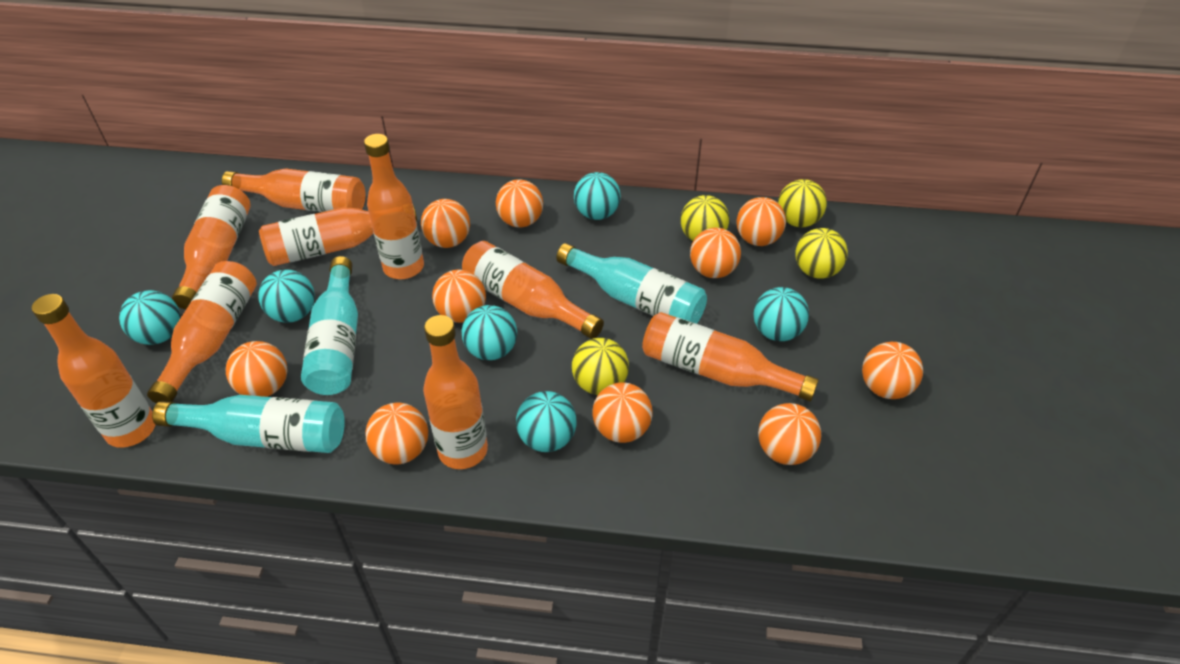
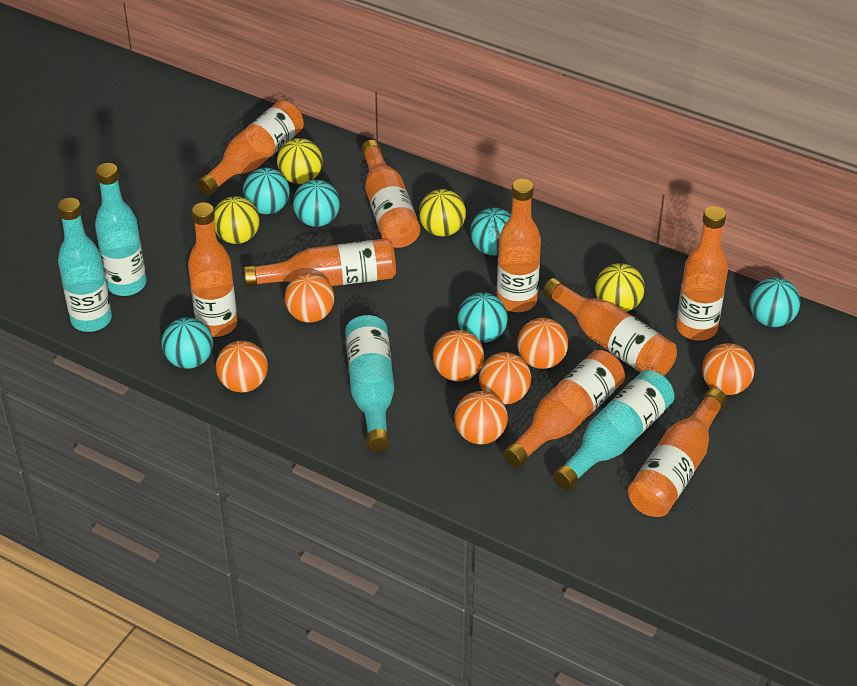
orange ball: 10 -> 7
turquoise bottle: 3 -> 4

